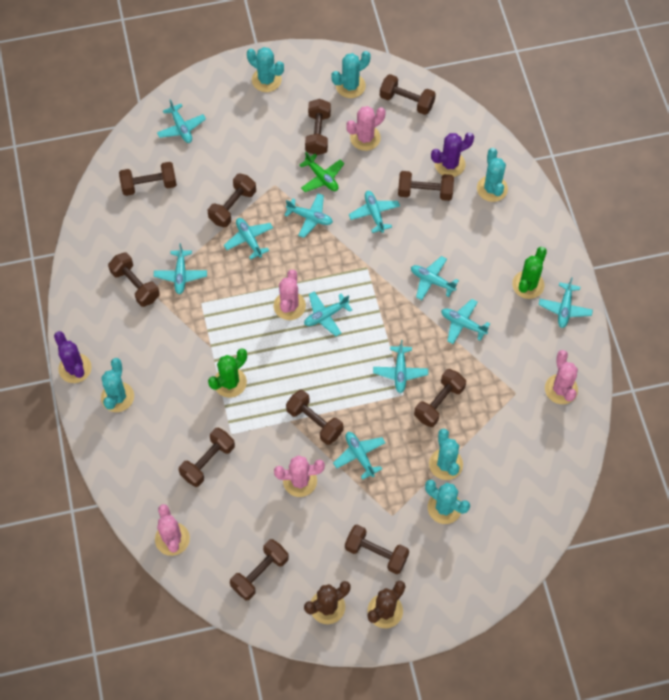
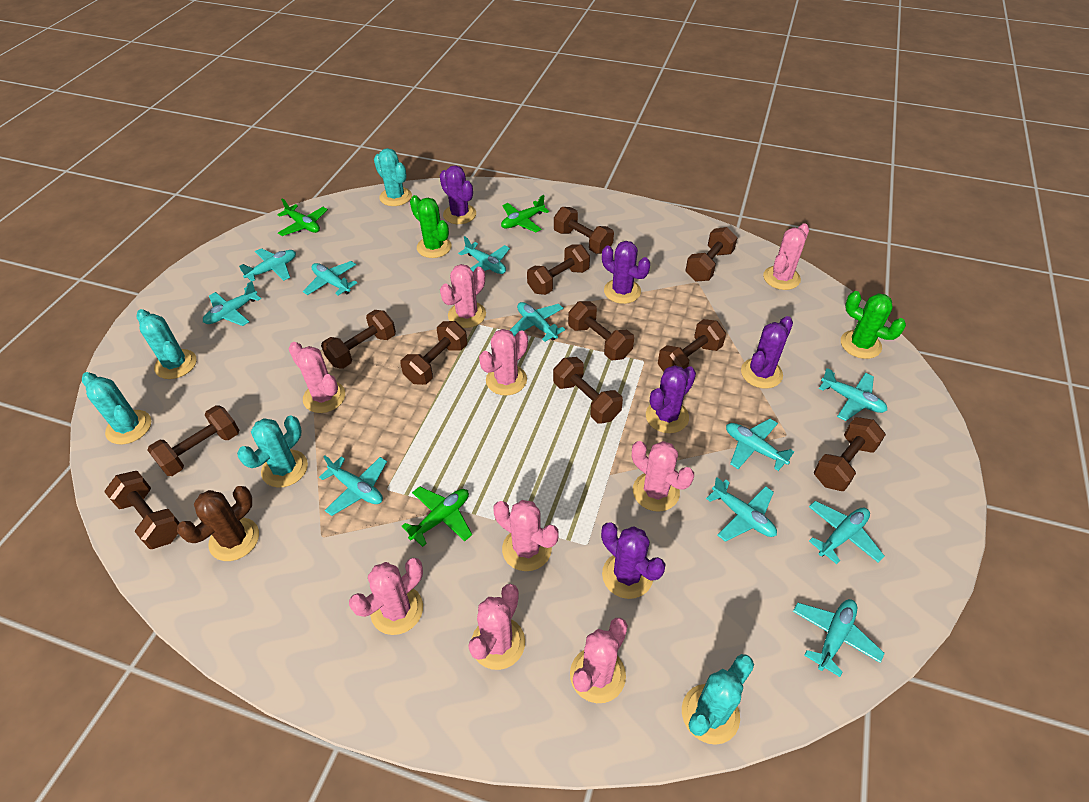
brown cactus: 2 -> 1
green plane: 1 -> 3
pink cactus: 5 -> 9
purple cactus: 2 -> 5
turquoise cactus: 6 -> 5

